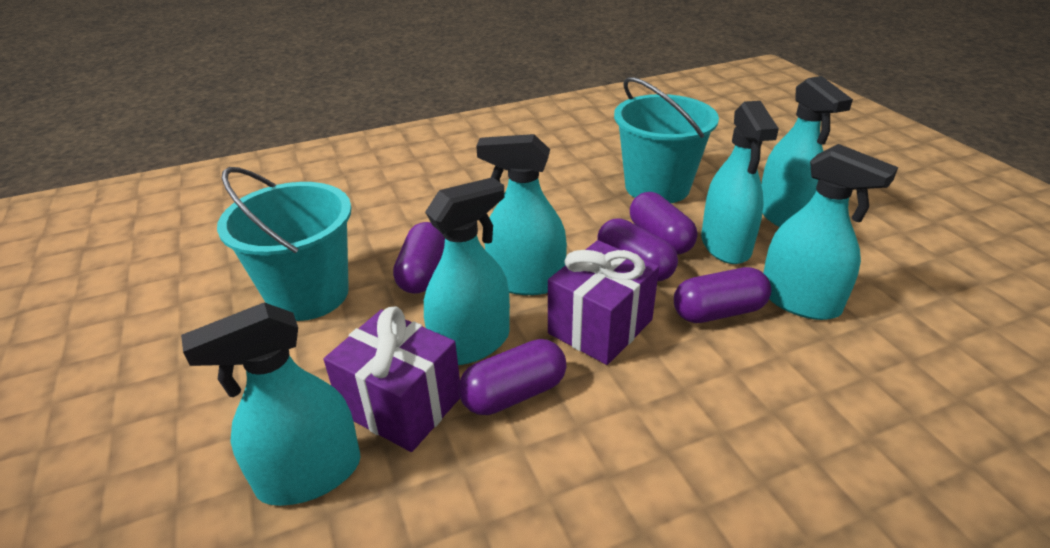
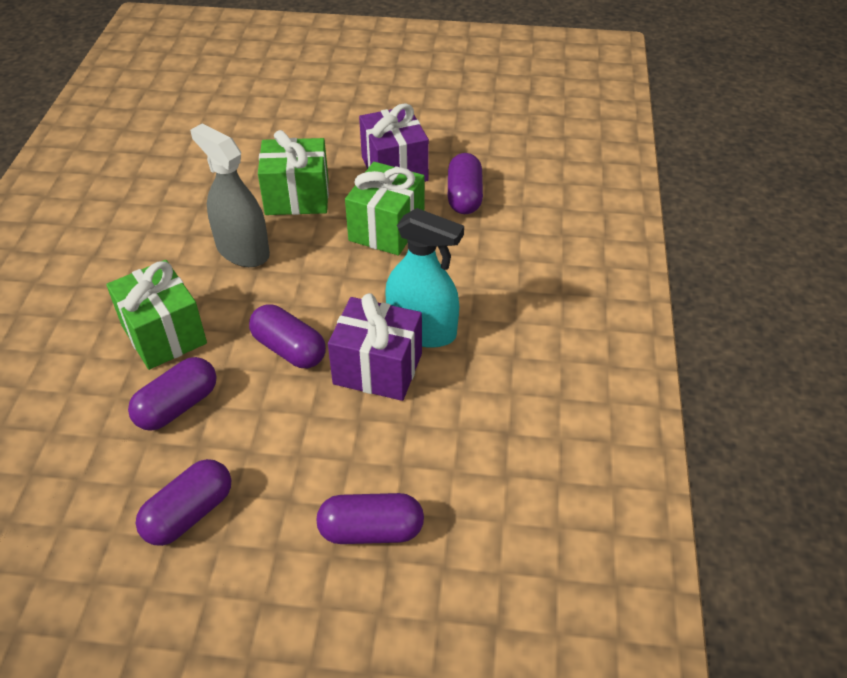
green gift: 0 -> 3
grey spray bottle: 0 -> 1
turquoise bucket: 2 -> 0
turquoise spray bottle: 6 -> 1

